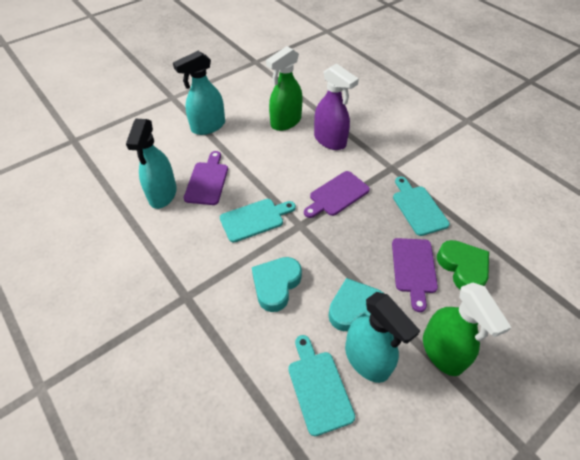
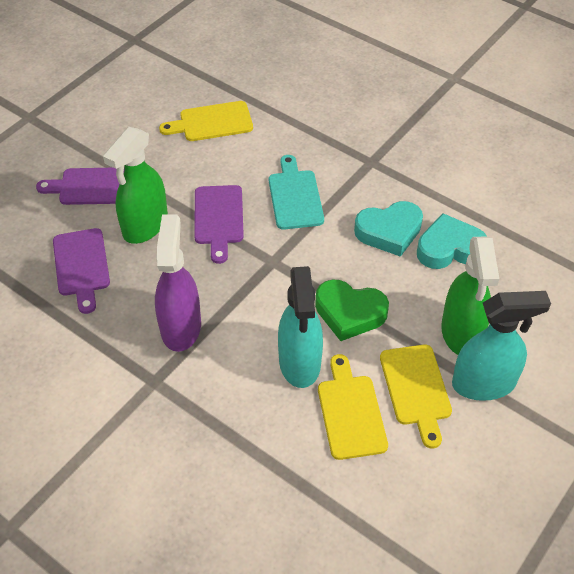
turquoise cutting board: 3 -> 1
turquoise spray bottle: 3 -> 2
yellow cutting board: 0 -> 3

